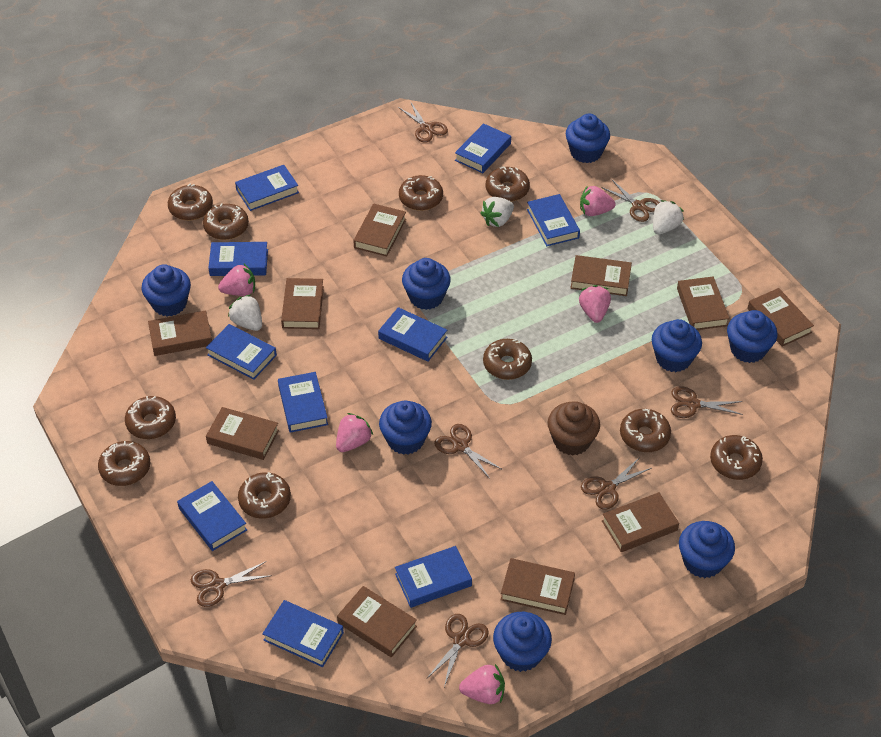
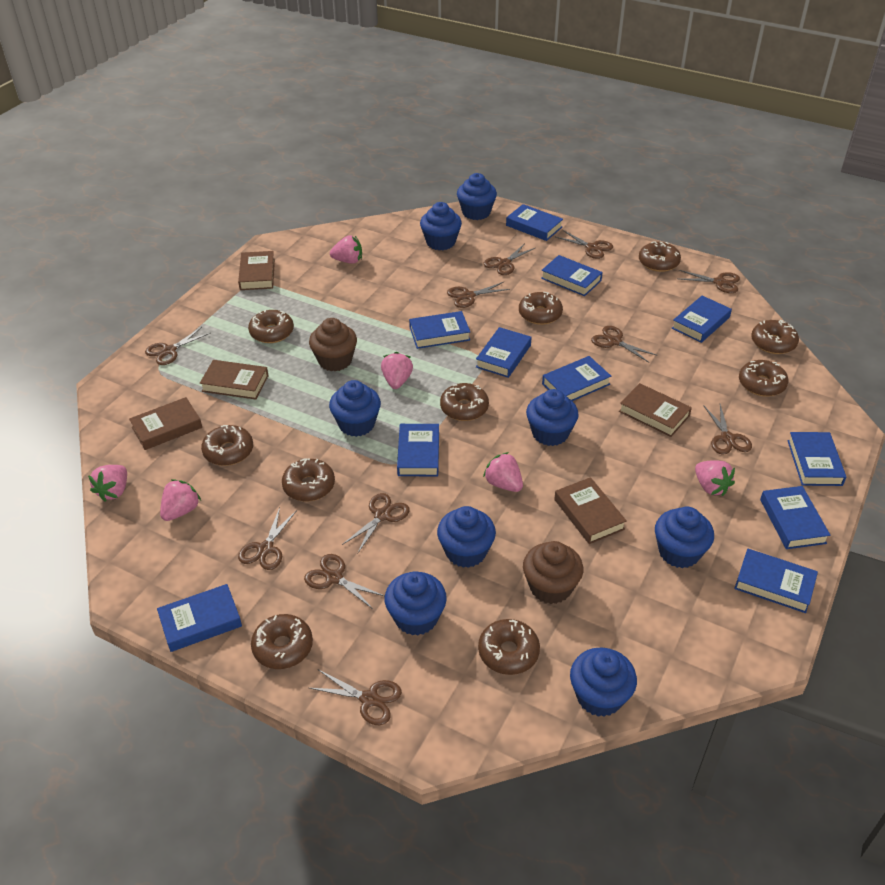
blue book: 10 -> 11
brown book: 10 -> 5
brown cupcake: 1 -> 2
brown scissors: 7 -> 11
pink strawberry: 5 -> 6
white strawberry: 3 -> 0

